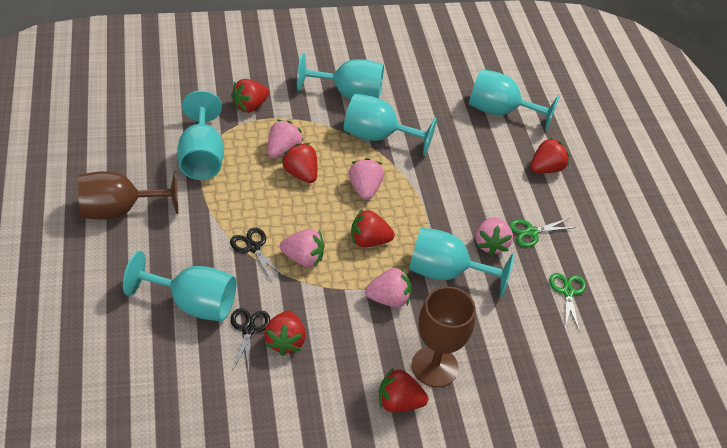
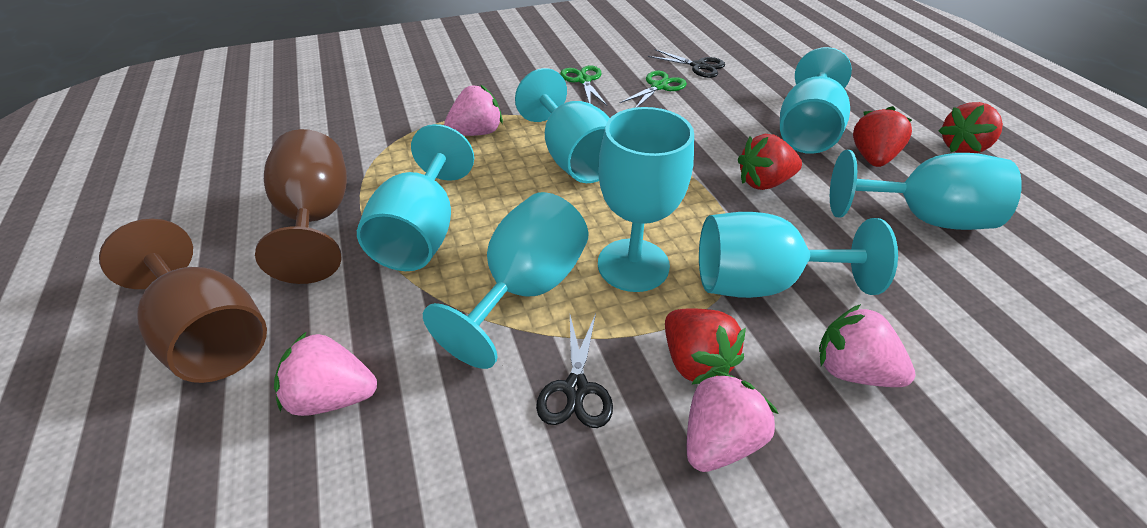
pink strawberry: 5 -> 4
red strawberry: 6 -> 4
turquoise goblet: 6 -> 7

